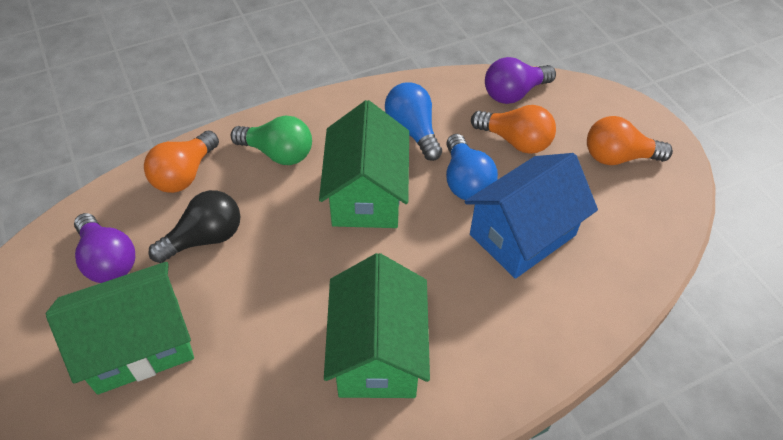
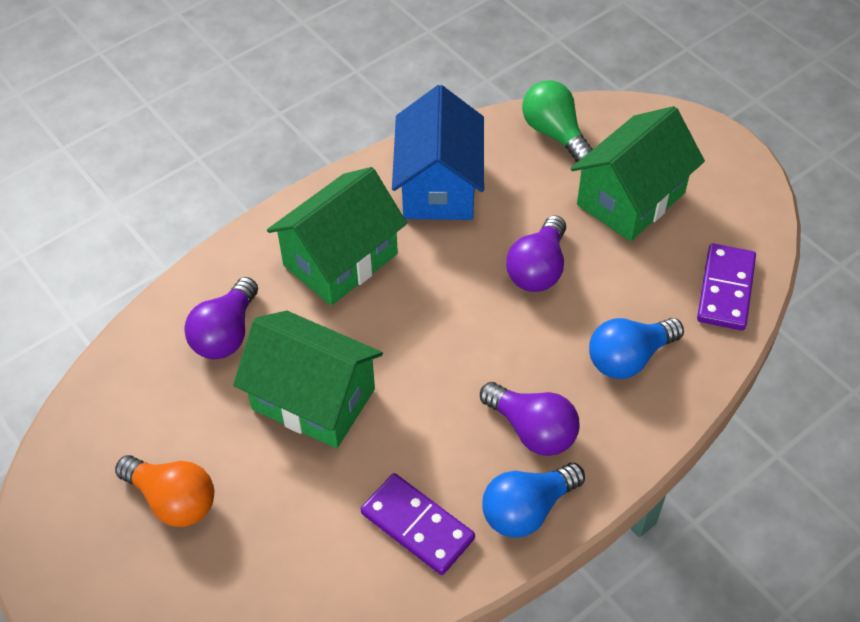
black light bulb: 1 -> 0
orange light bulb: 3 -> 1
purple domino: 0 -> 2
purple light bulb: 2 -> 3

